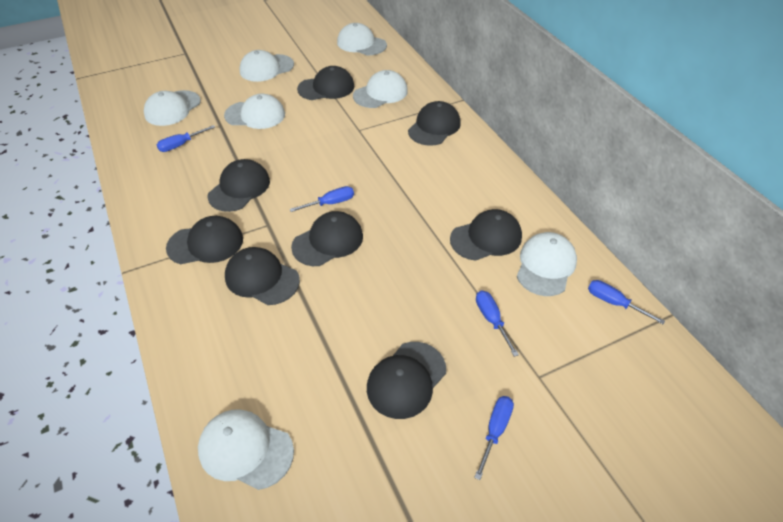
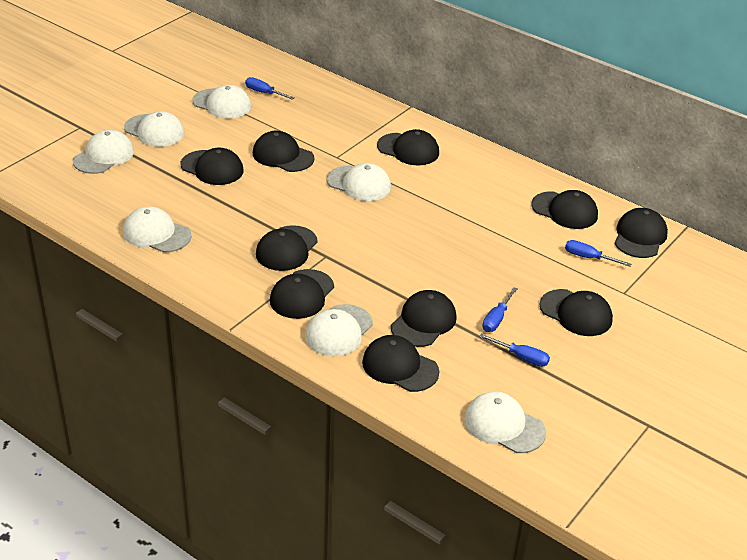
black cap: 8 -> 10
blue screwdriver: 5 -> 4

